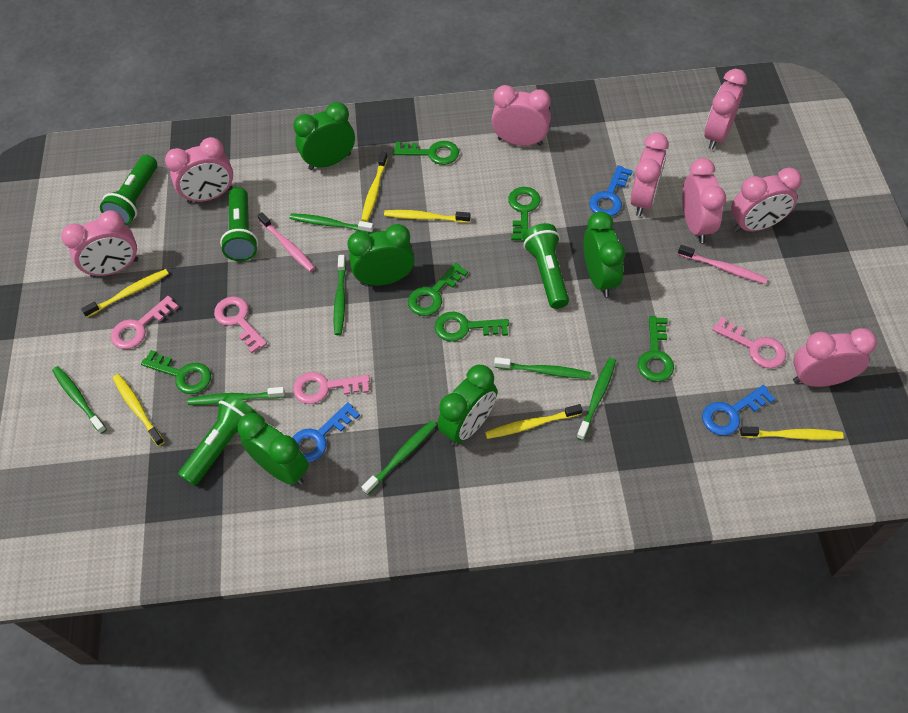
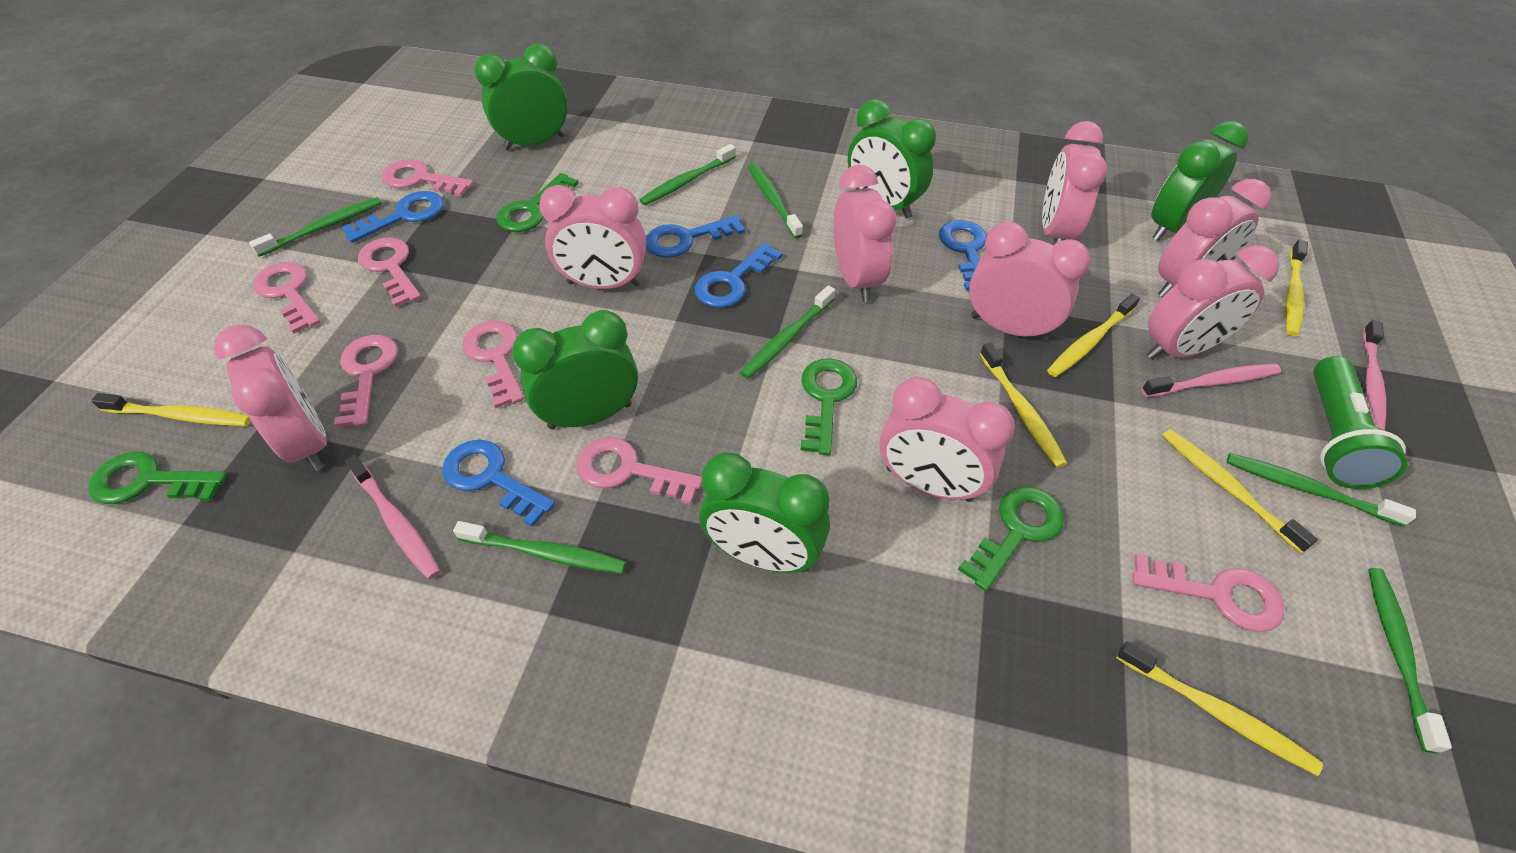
blue key: 3 -> 5
green flashlight: 4 -> 1
green key: 6 -> 4
pink key: 4 -> 7
pink toothbrush: 2 -> 3

